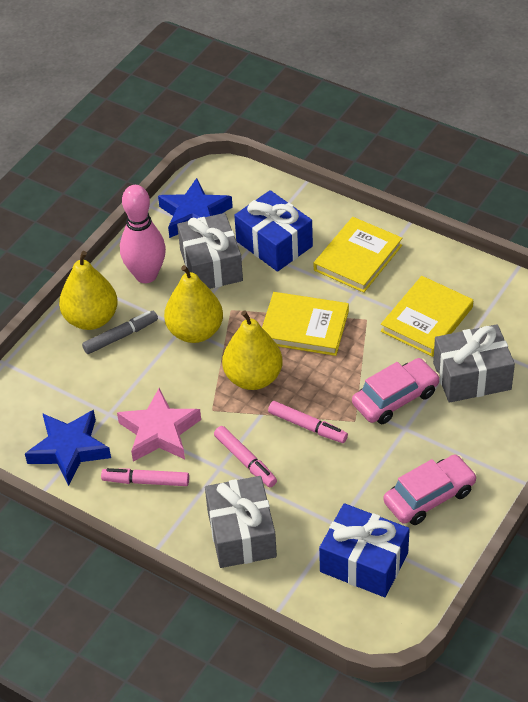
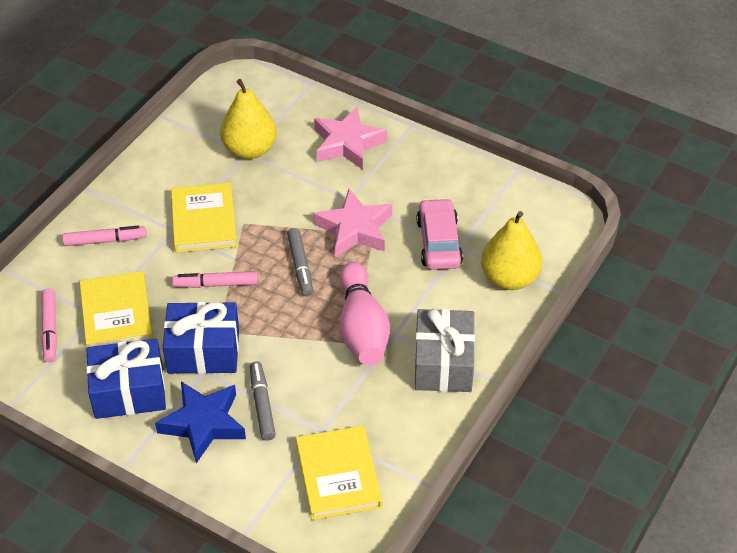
blue star: 2 -> 1
grey gift: 3 -> 1
grey marker: 1 -> 2
pink car: 2 -> 1
pink star: 1 -> 2
yellow pear: 3 -> 2

